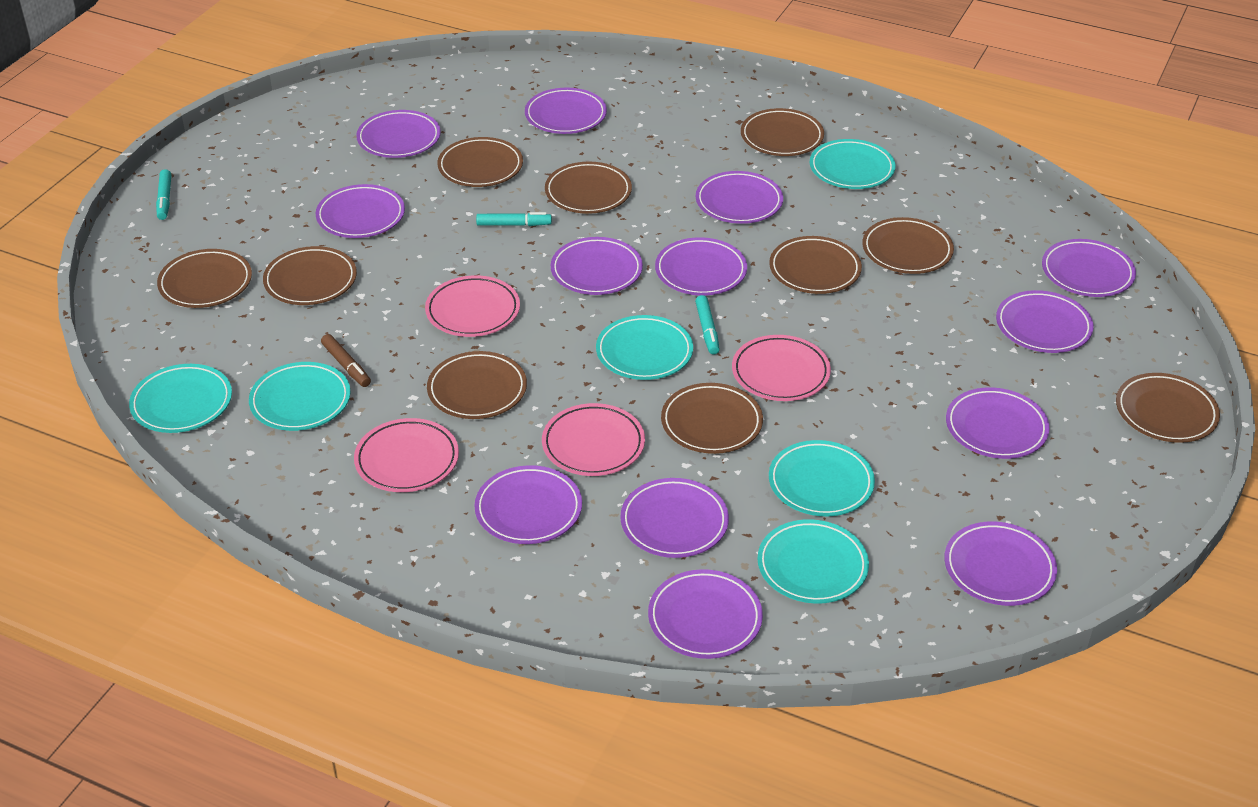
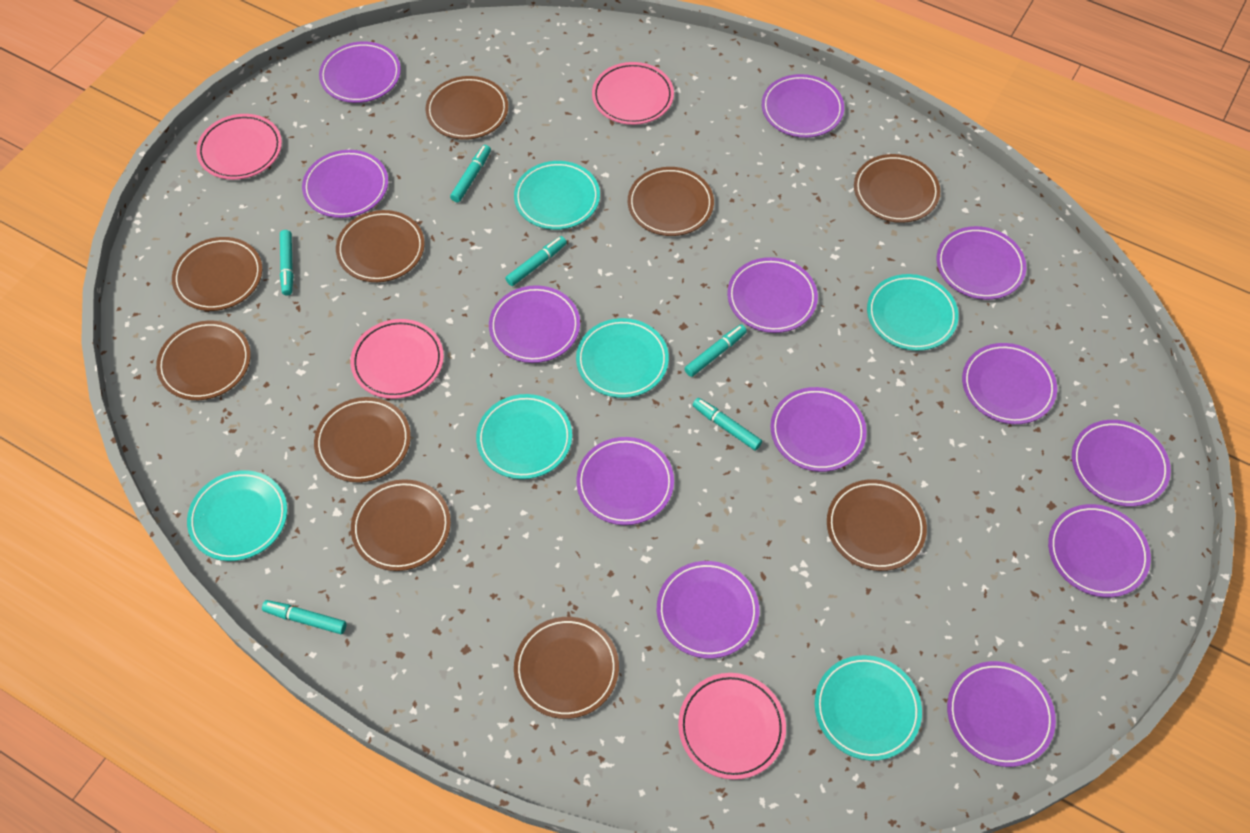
brown marker: 1 -> 0
turquoise marker: 3 -> 6

